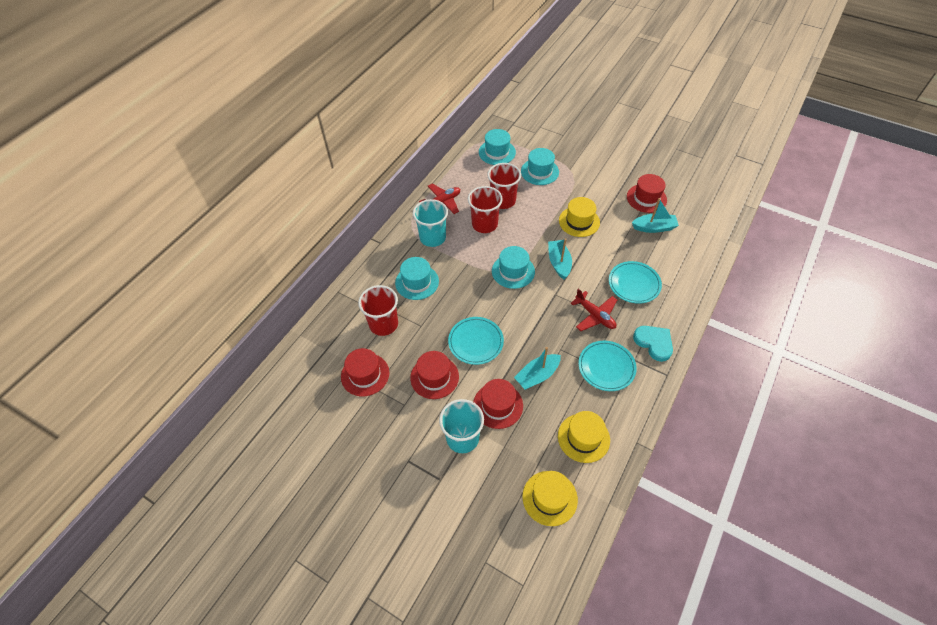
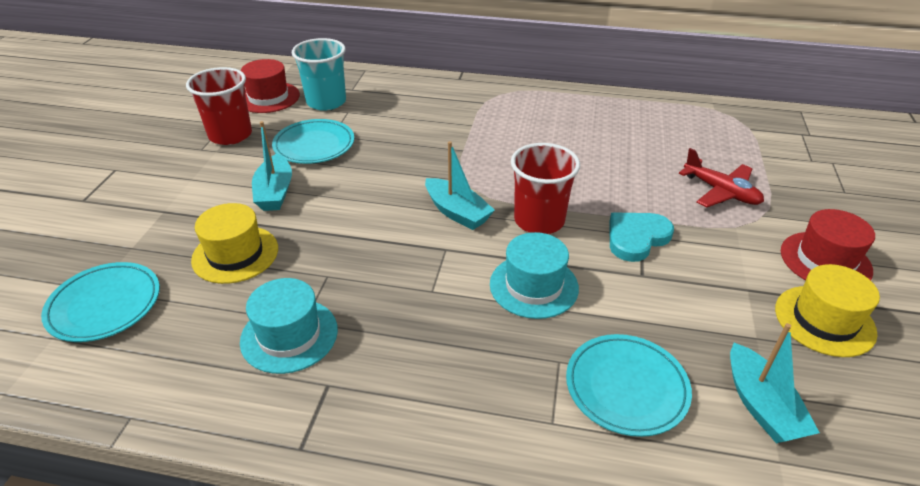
red cup: 3 -> 2
red hat: 4 -> 2
red plane: 2 -> 1
turquoise cup: 2 -> 1
turquoise hat: 4 -> 2
yellow hat: 3 -> 2

